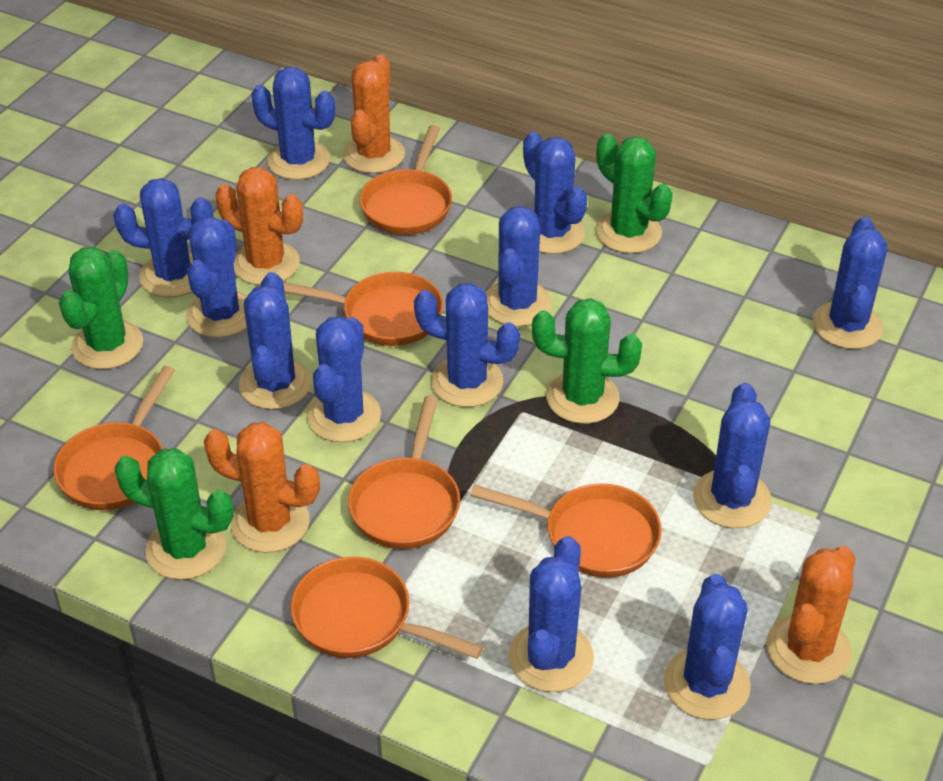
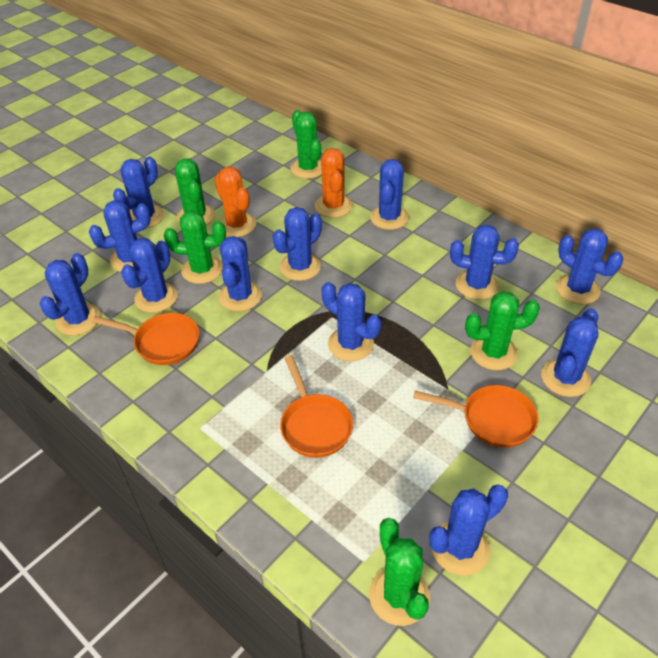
green cactus: 4 -> 5
orange cactus: 4 -> 2
orange pan: 6 -> 3

